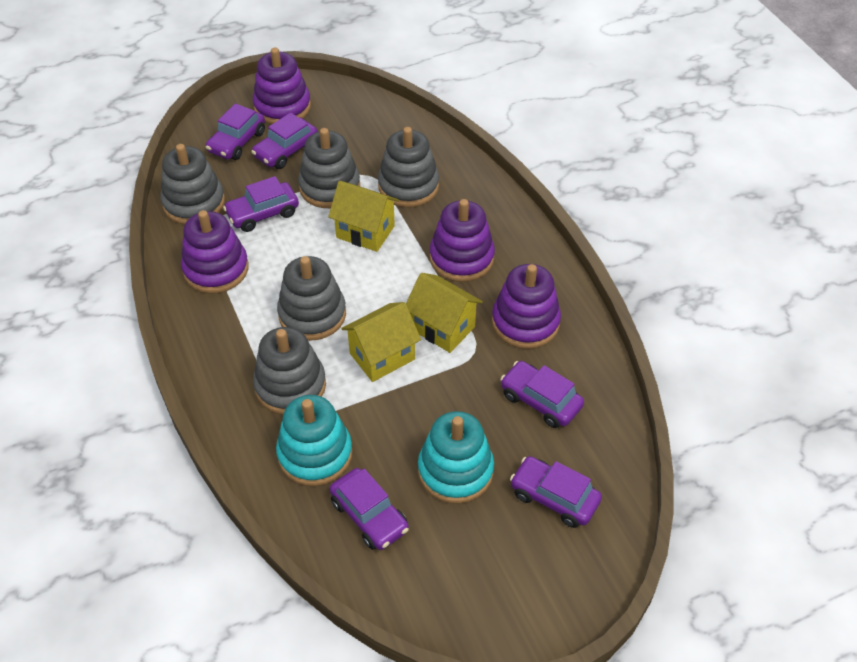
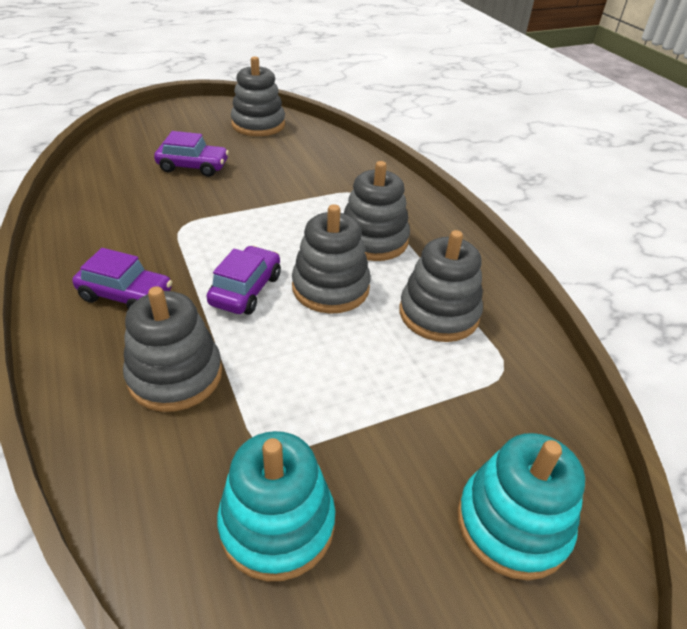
purple car: 6 -> 3
purple stacking toy: 4 -> 0
yellow house: 3 -> 0

